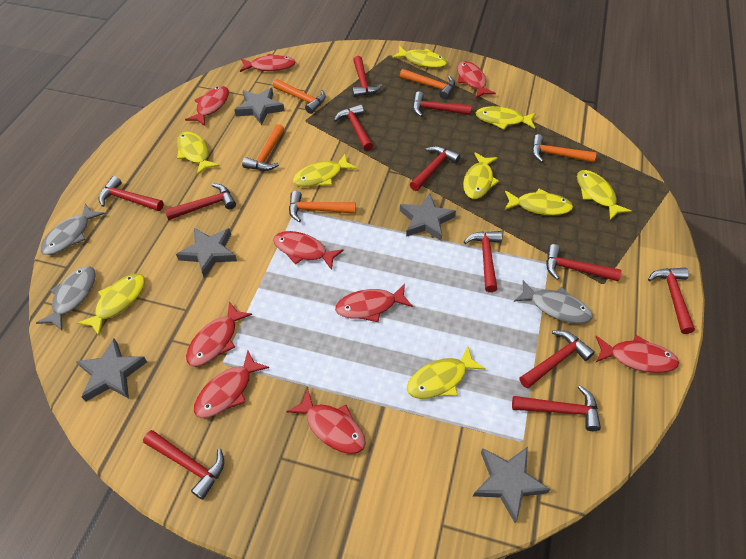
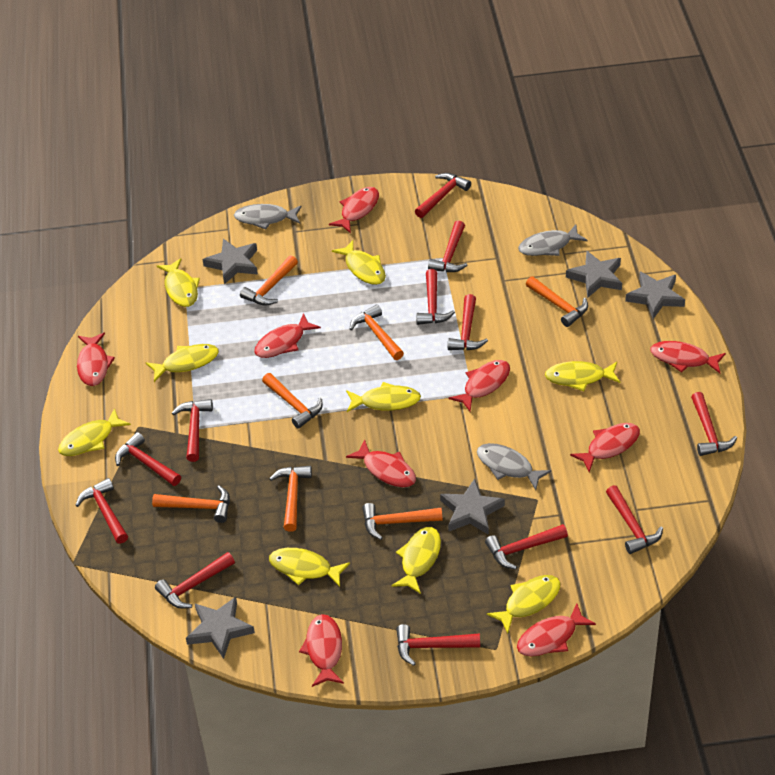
orange hammer: 5 -> 7

